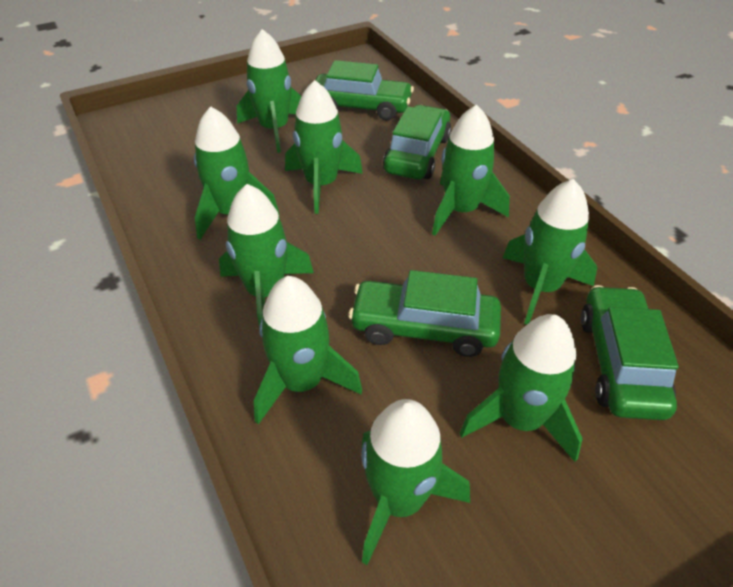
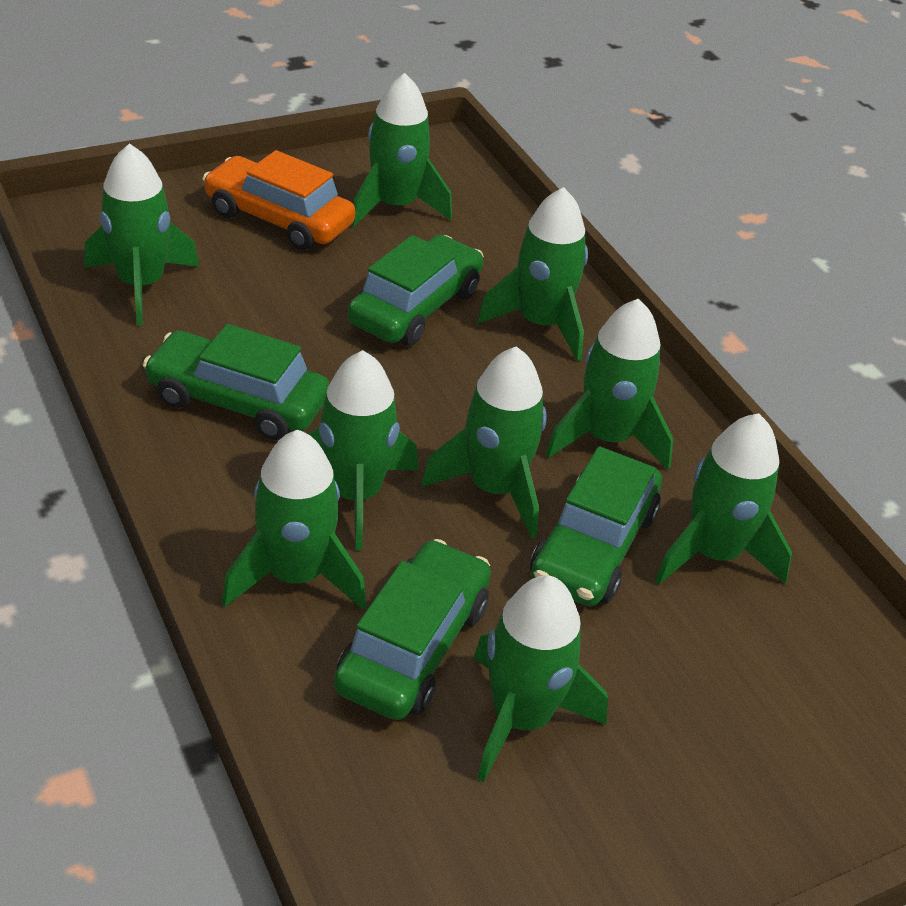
orange car: 0 -> 1

